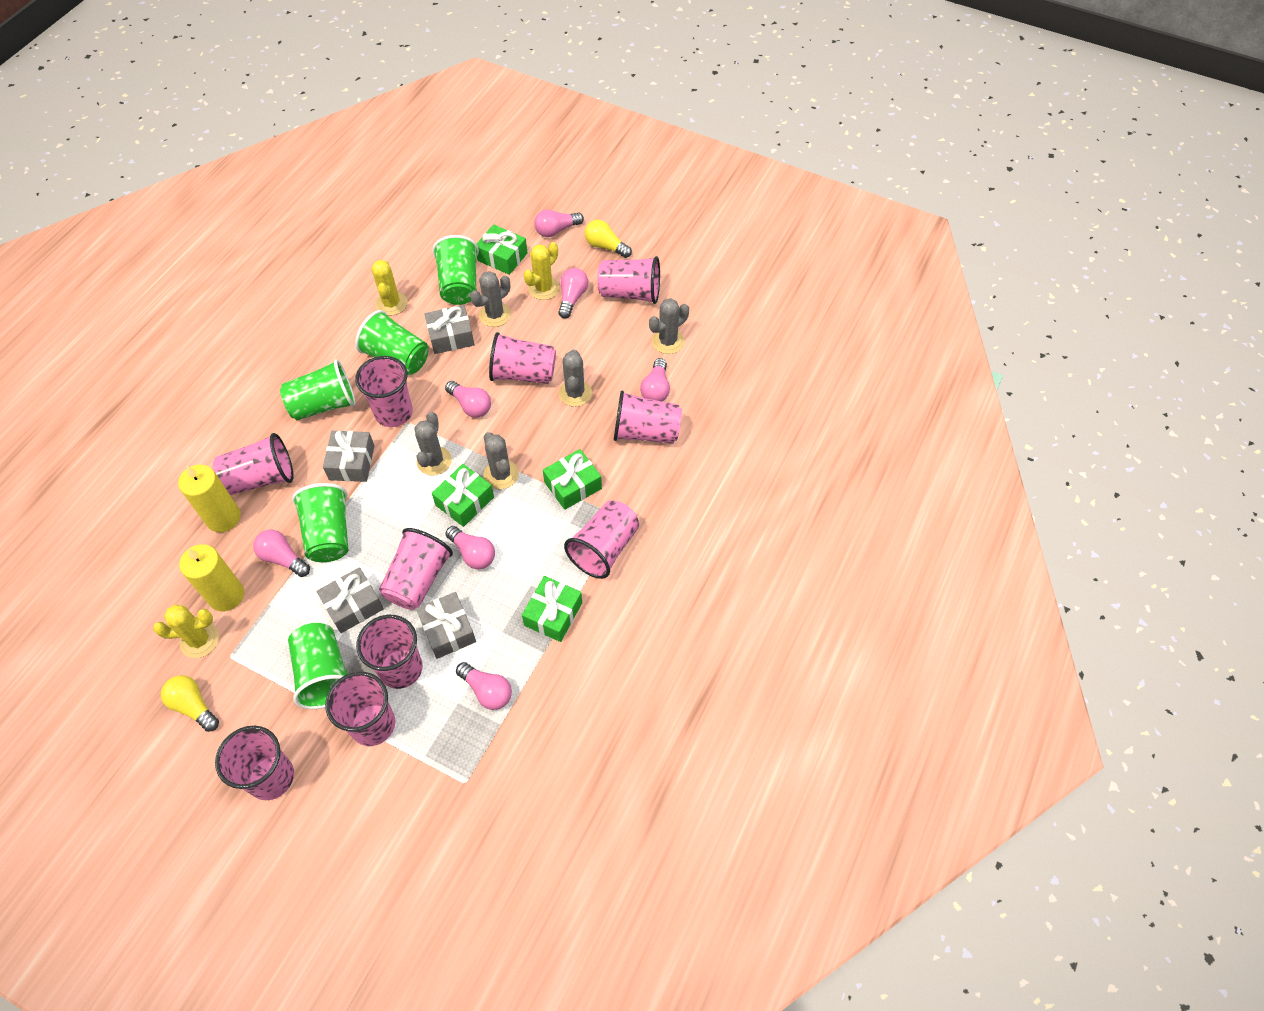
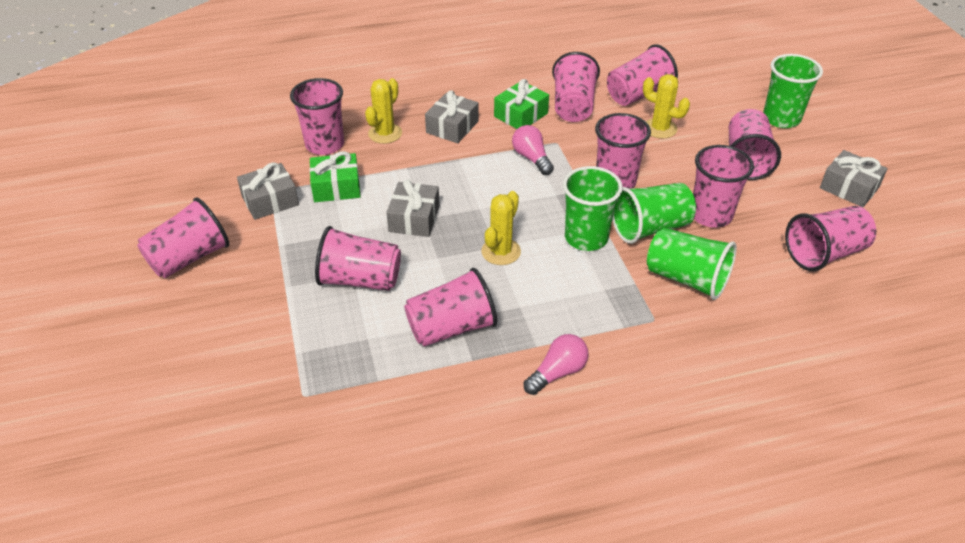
green cup: 5 -> 4
green gift: 4 -> 2
grey cactus: 5 -> 0
pink light bulb: 7 -> 2
yellow candle: 2 -> 0
yellow light bulb: 2 -> 0

